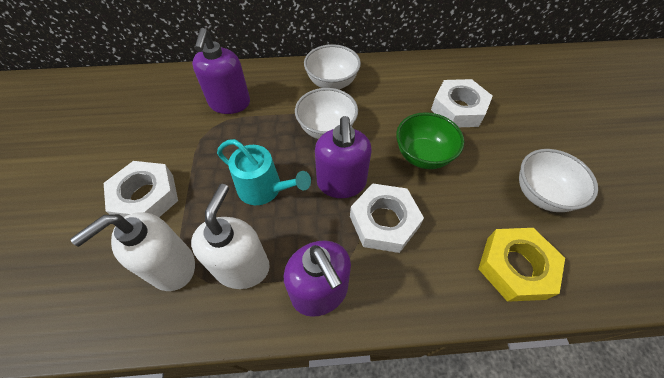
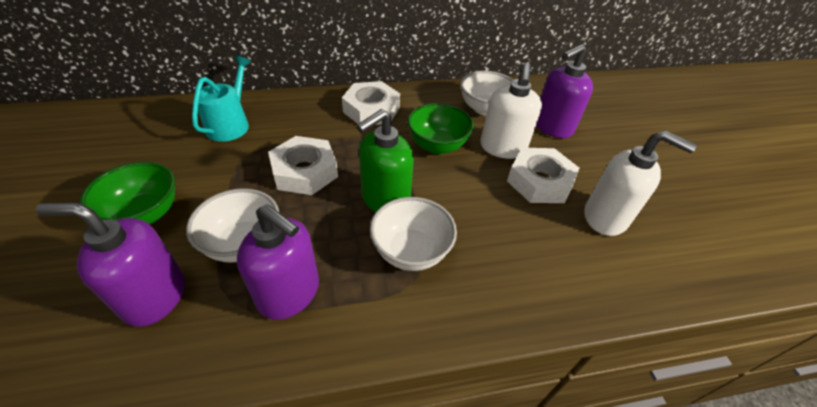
green bowl: 1 -> 2
green soap dispenser: 0 -> 1
yellow nut: 1 -> 0

